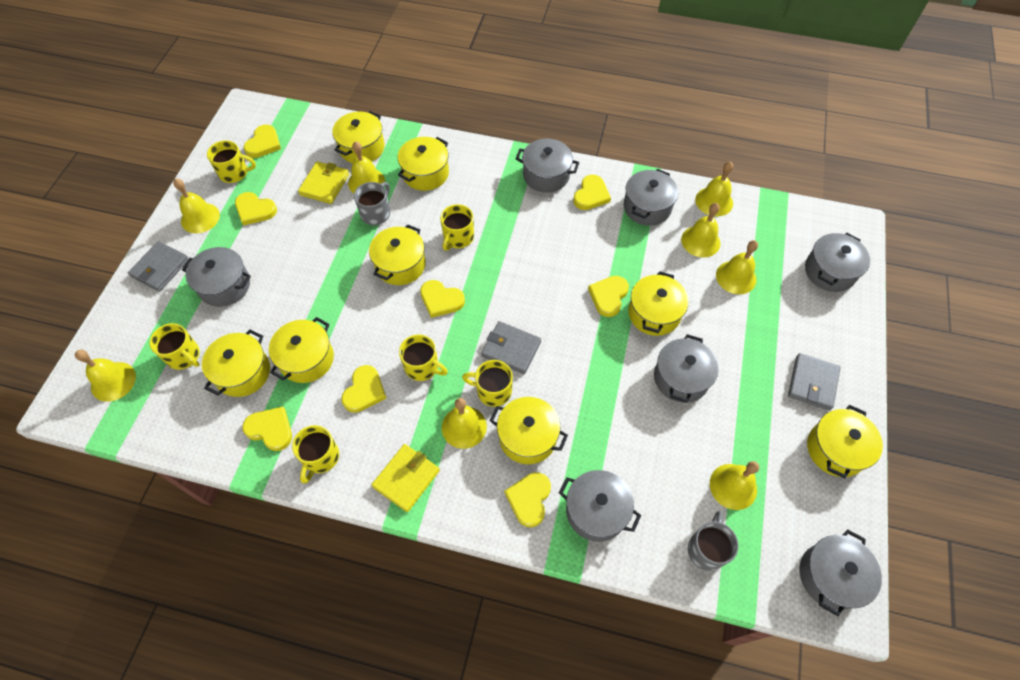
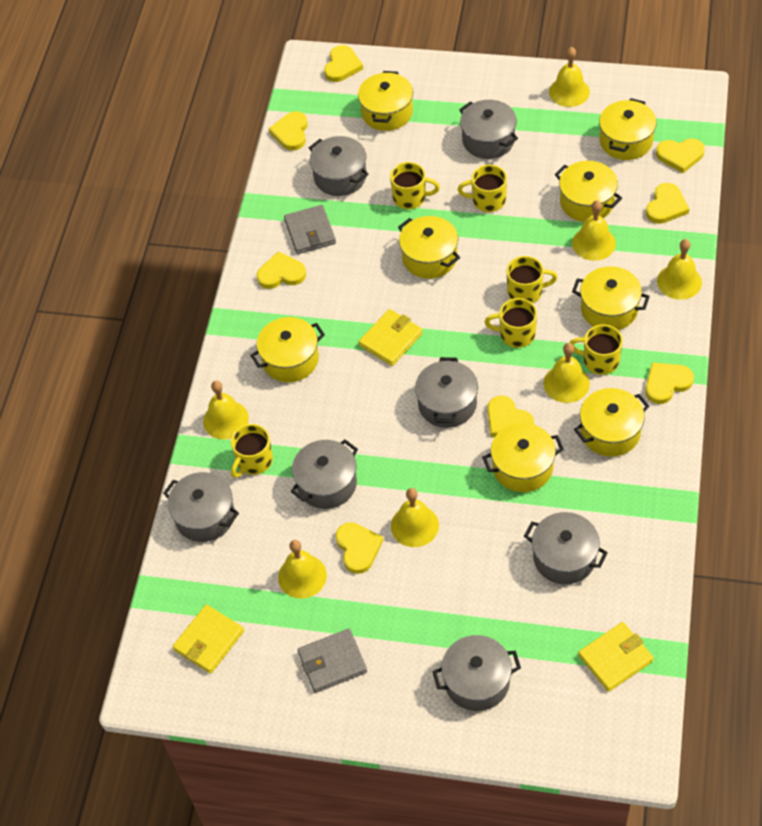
grey mug: 2 -> 0
grey wallet: 3 -> 2
yellow bell: 8 -> 7
yellow wallet: 2 -> 3

